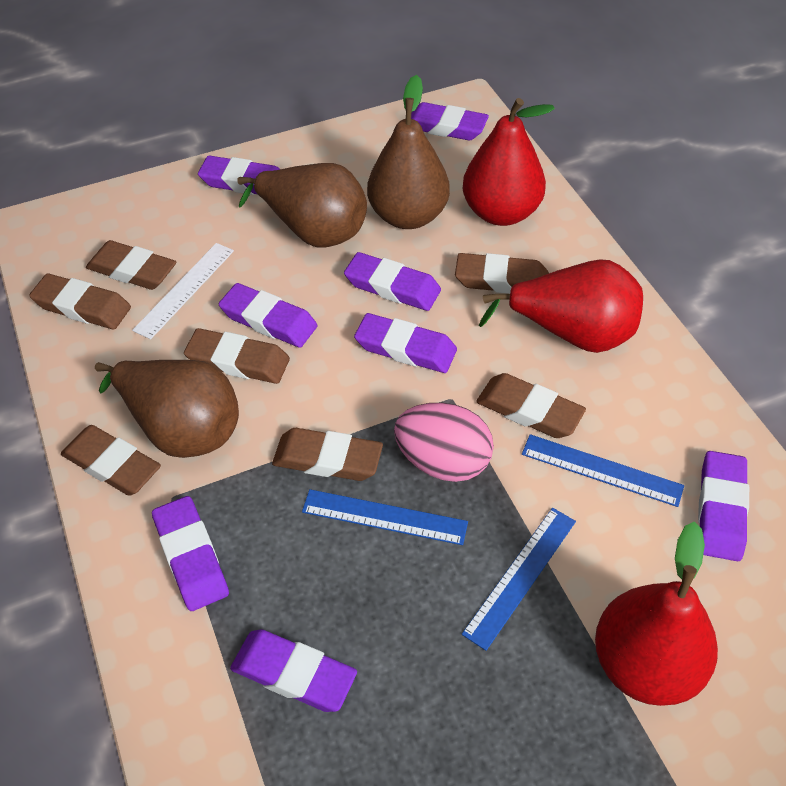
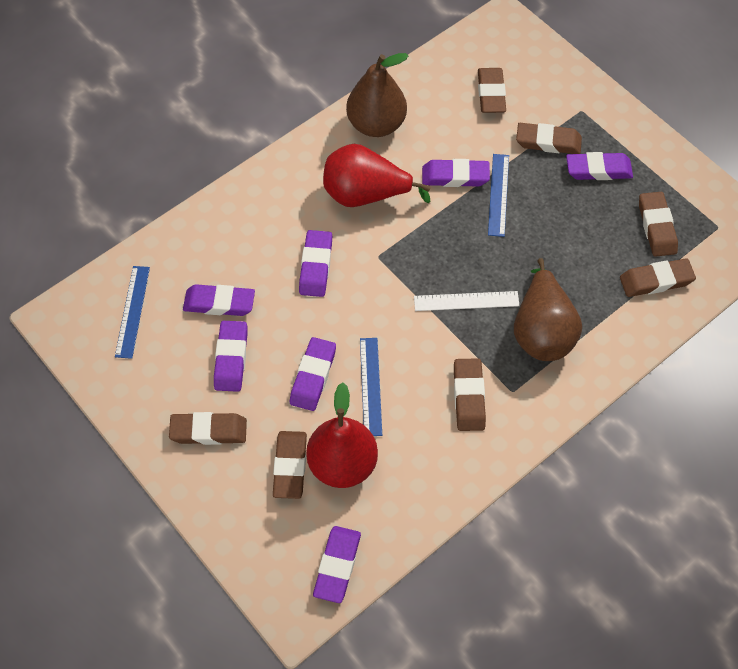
brown pear: 3 -> 2
pink egg: 1 -> 0
purple eraser: 8 -> 7
red pear: 3 -> 2

